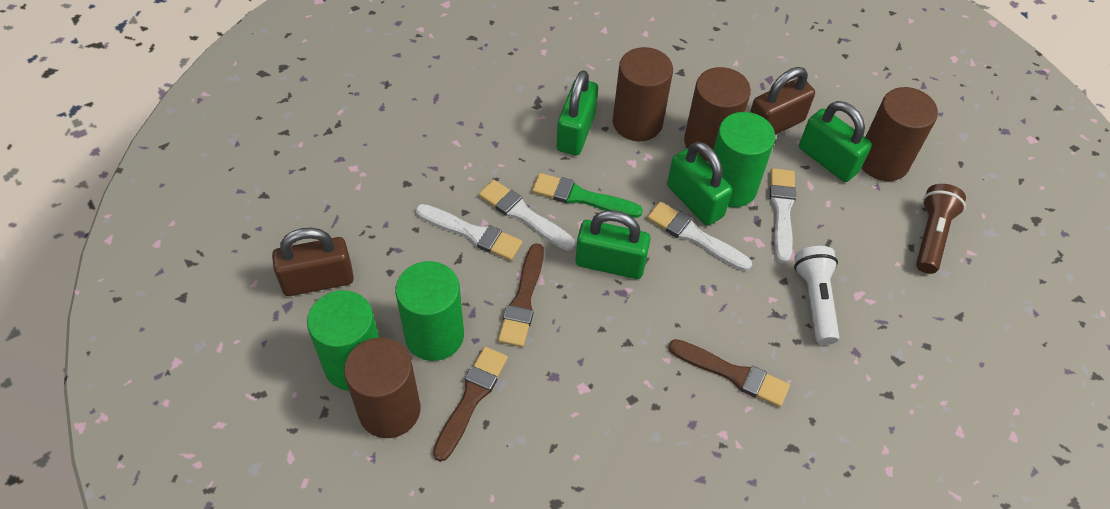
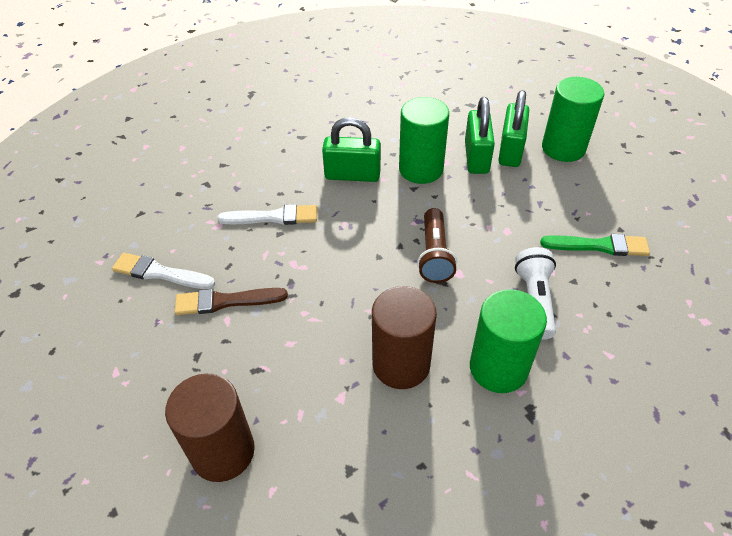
brown brush: 3 -> 1
brown cylinder: 4 -> 2
brown padlock: 2 -> 0
green padlock: 4 -> 3
white brush: 4 -> 2

